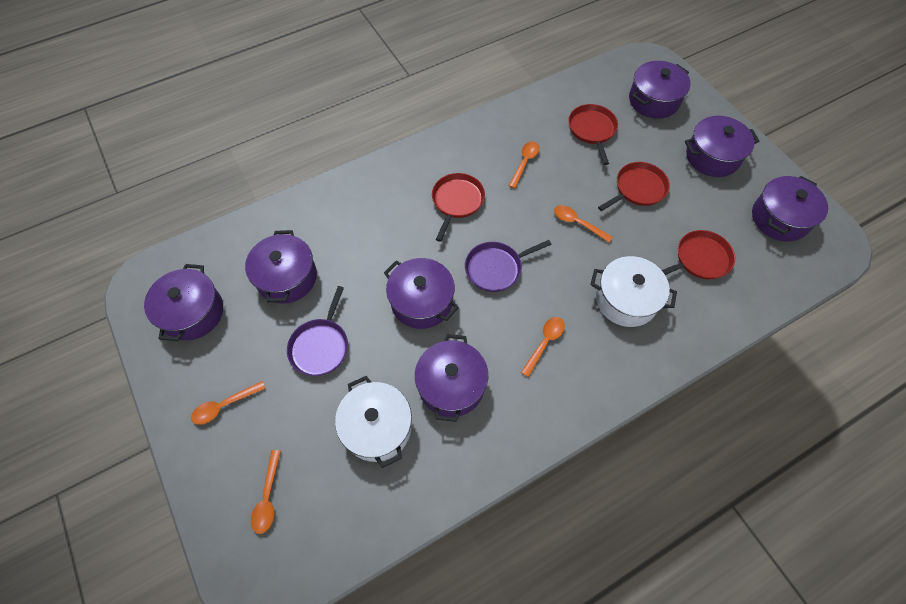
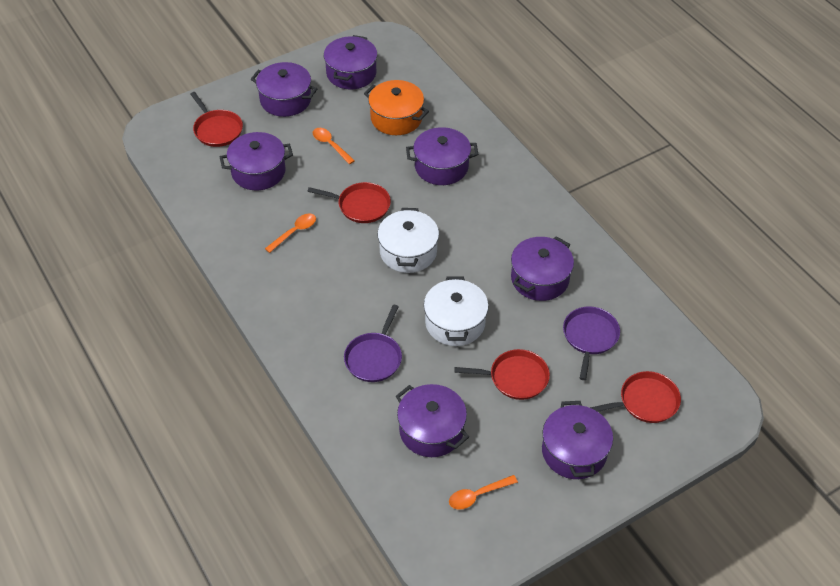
orange pot: 0 -> 1
orange spoon: 5 -> 3

